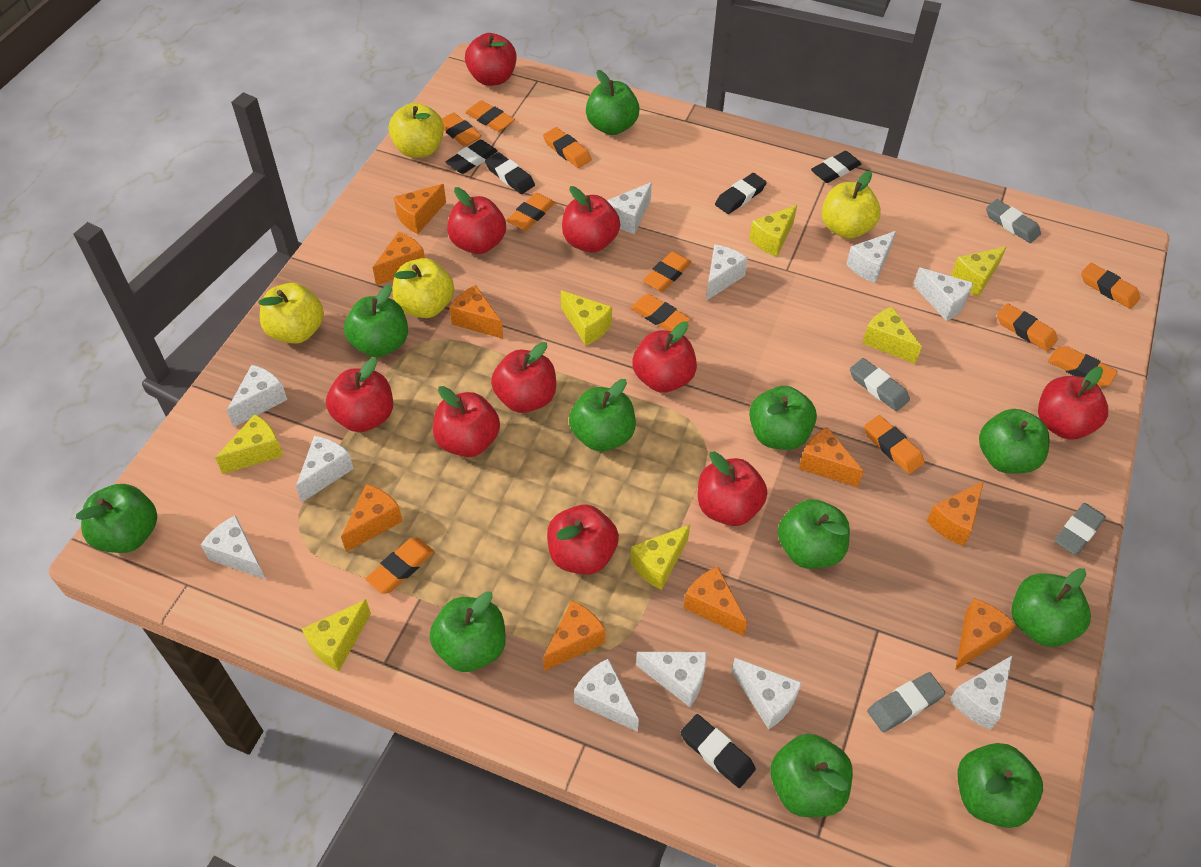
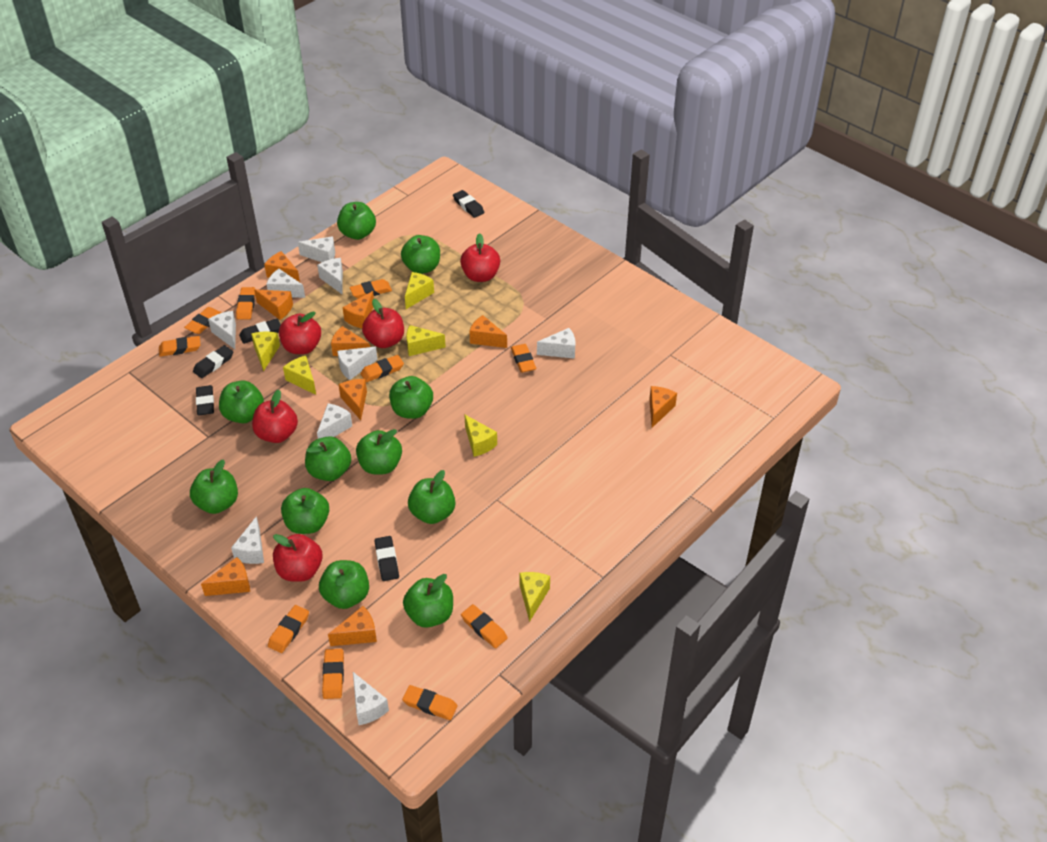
grey eraser: 4 -> 0
orange eraser: 11 -> 10
red apple: 10 -> 5
white cheese: 11 -> 9
yellow apple: 4 -> 0
yellow cheese: 7 -> 6

